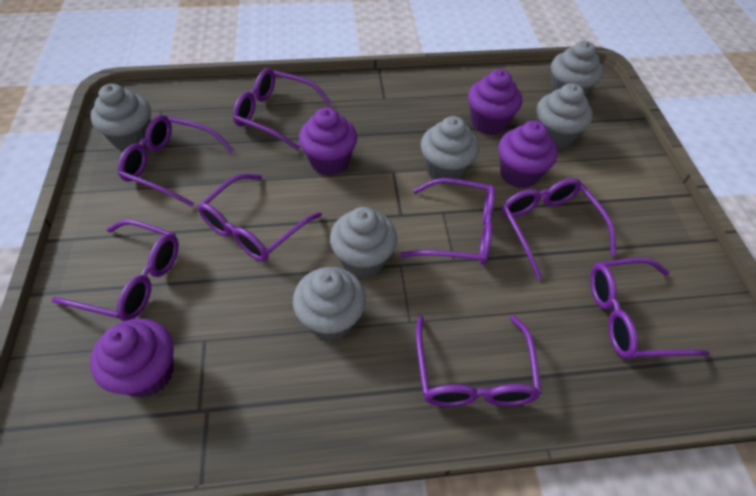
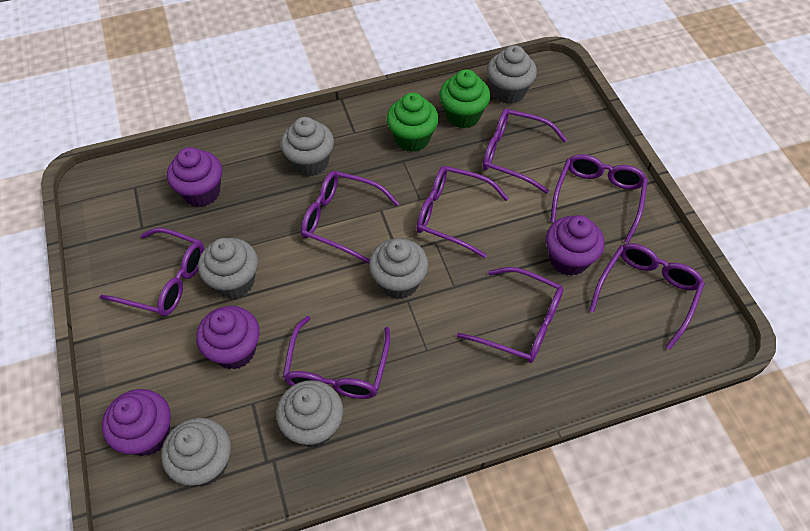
green cupcake: 0 -> 2

